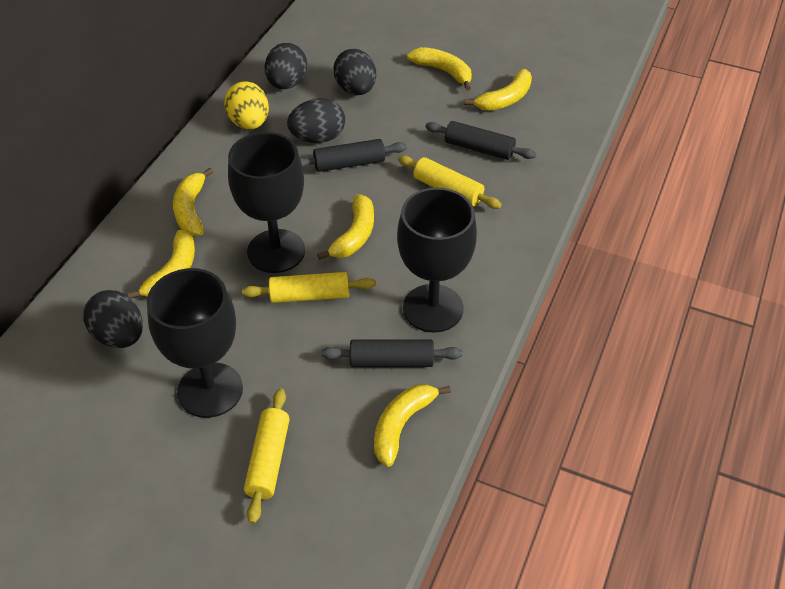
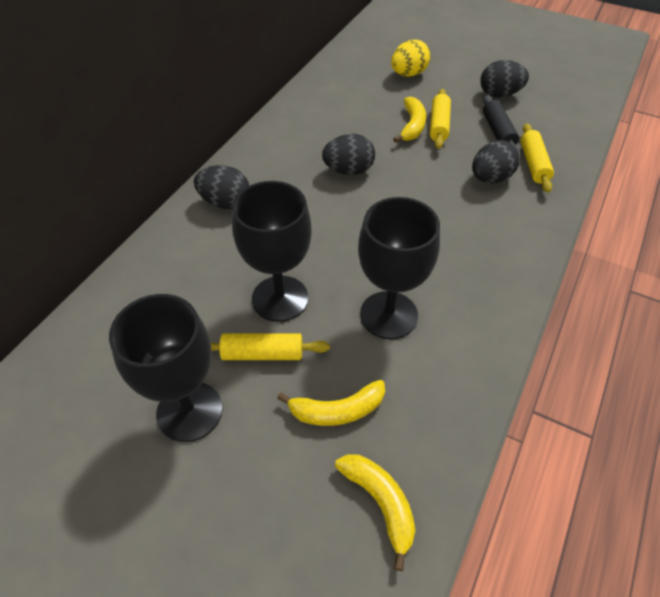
black rolling pin: 3 -> 1
yellow banana: 6 -> 3

